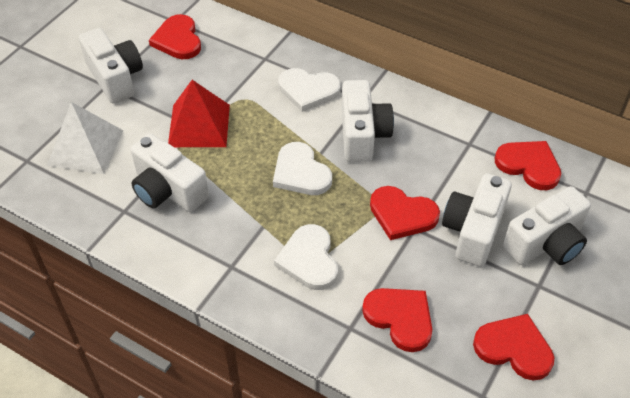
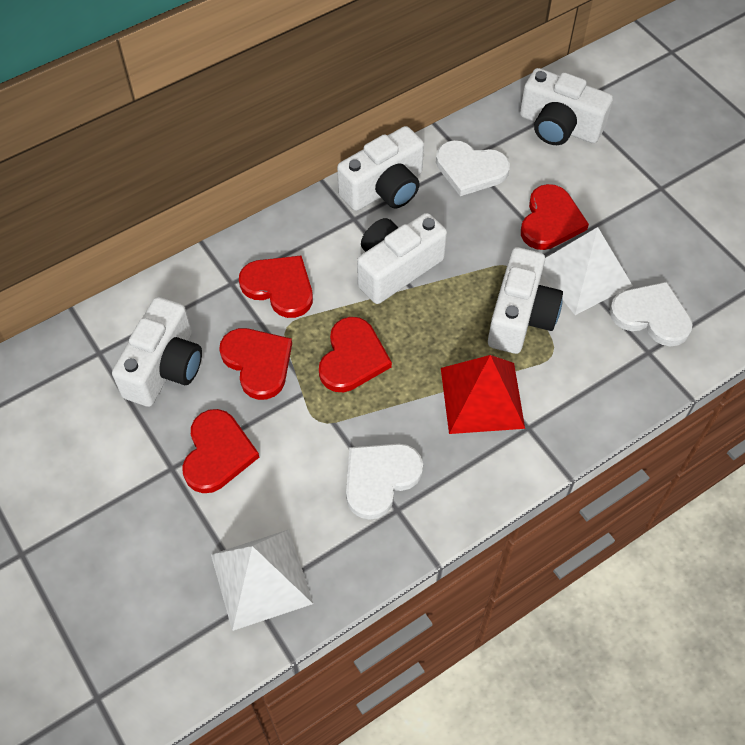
white pyramid: 1 -> 2

